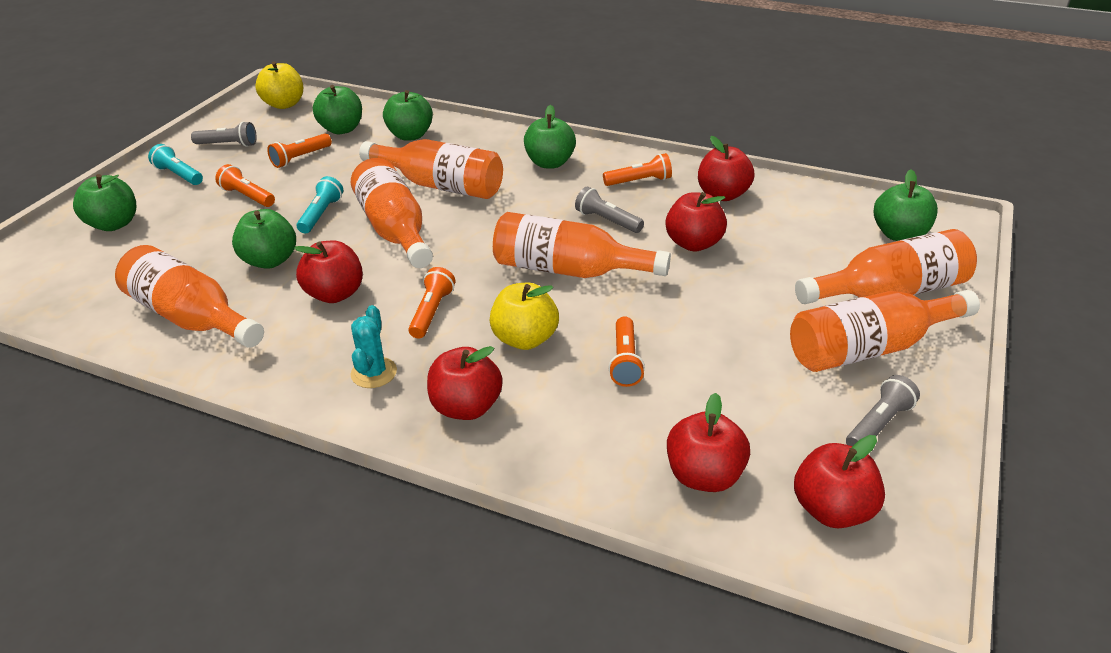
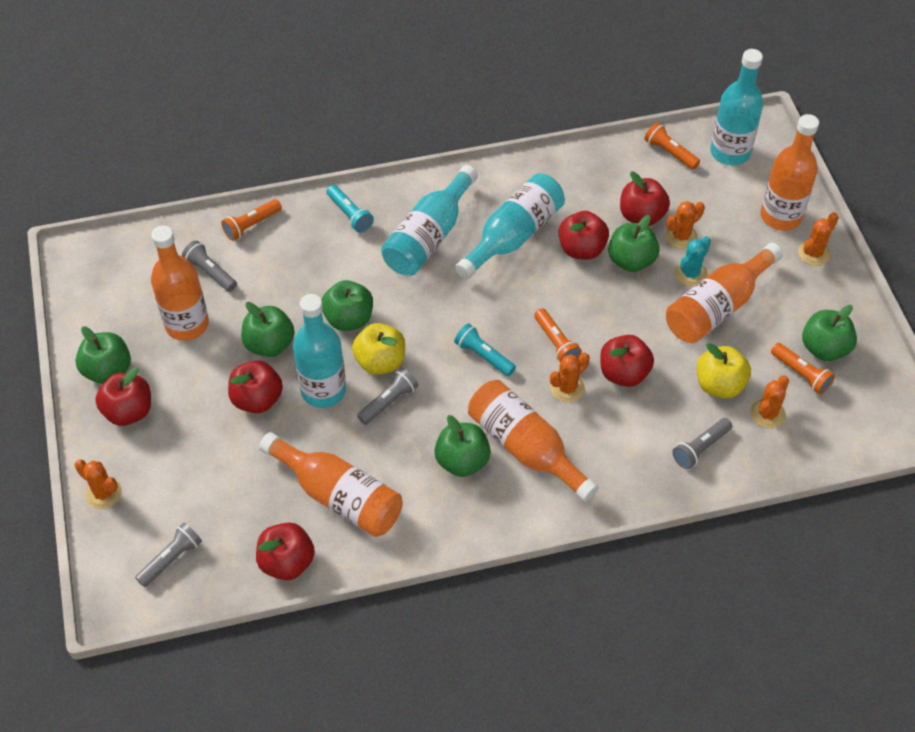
grey flashlight: 3 -> 4
orange bottle: 6 -> 5
orange cactus: 0 -> 5
orange flashlight: 5 -> 4
turquoise bottle: 0 -> 4

